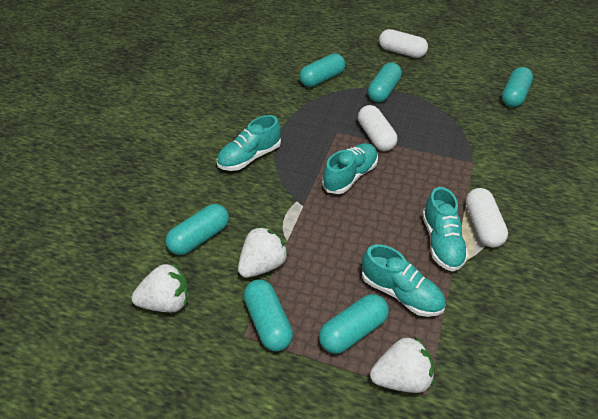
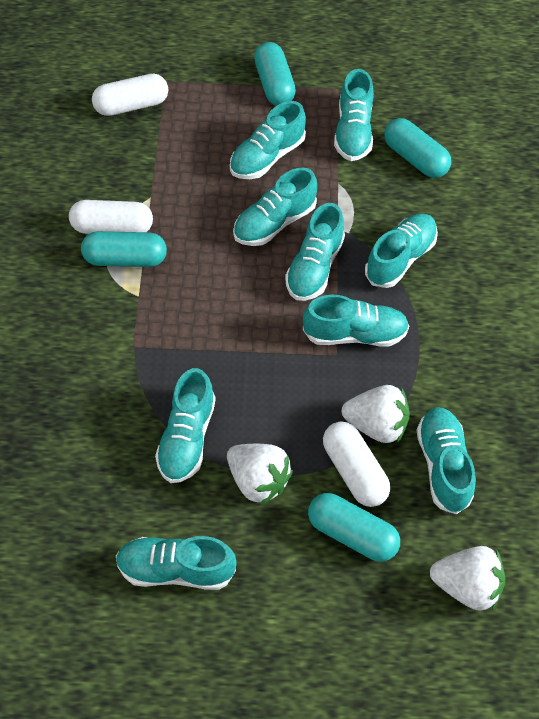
turquoise capsule: 6 -> 4
turquoise shoe: 4 -> 9

